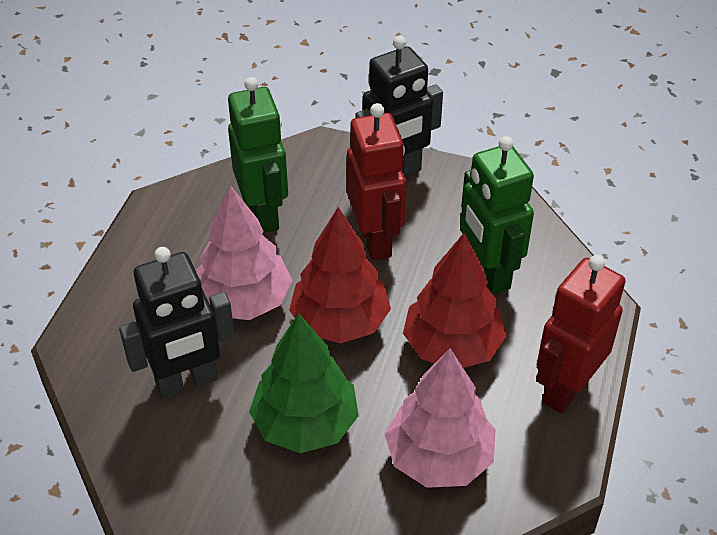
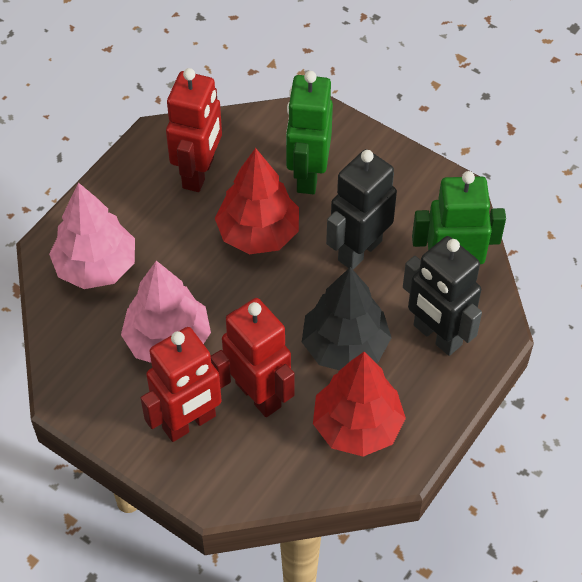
black tree: 0 -> 1
green tree: 1 -> 0
red robot: 2 -> 3

